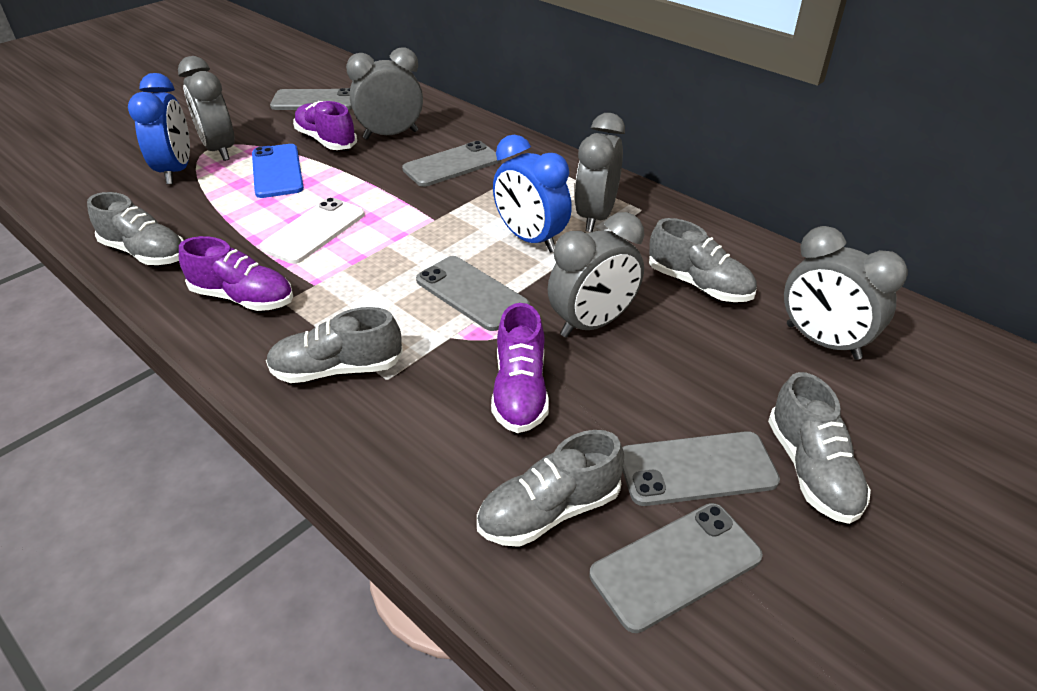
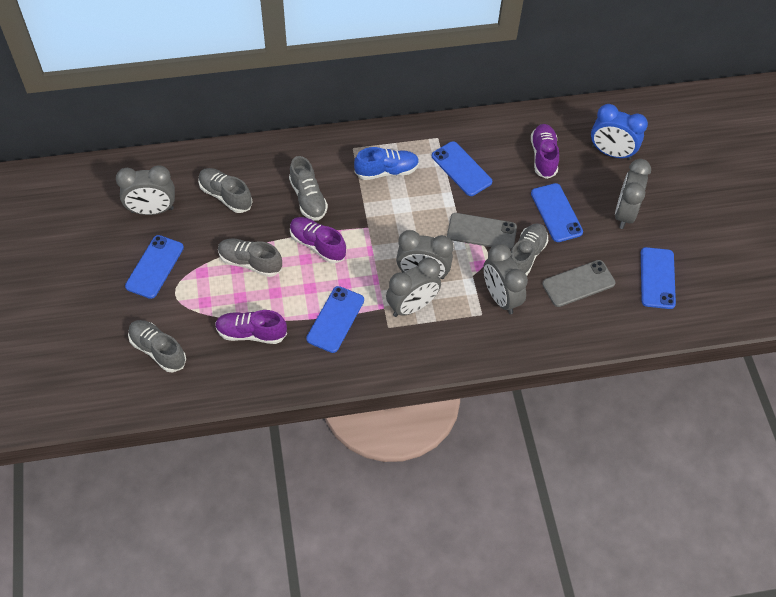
blue clock: 2 -> 1
blue phone: 1 -> 5
blue shoe: 0 -> 1
grey phone: 5 -> 2
white phone: 1 -> 0

